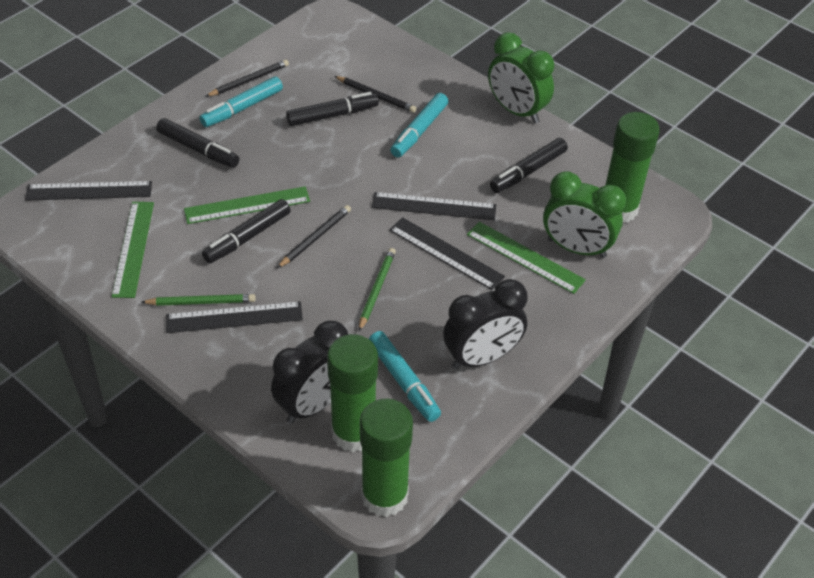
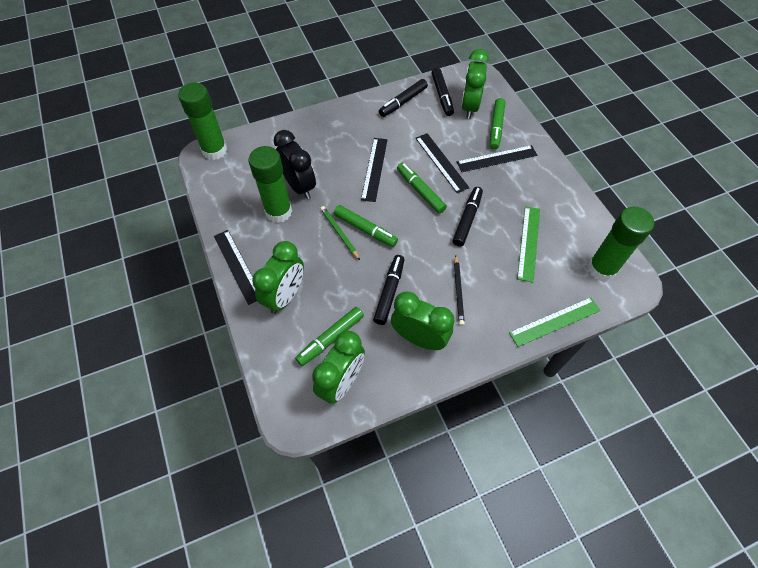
black clock: 2 -> 1
black pencil: 3 -> 1
green clock: 2 -> 4
green marker: 0 -> 4
green pencil: 2 -> 1
green ruler: 3 -> 2
turquoise marker: 3 -> 0

